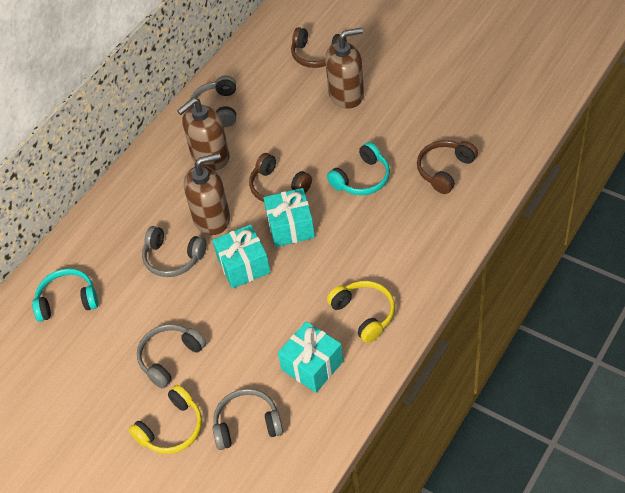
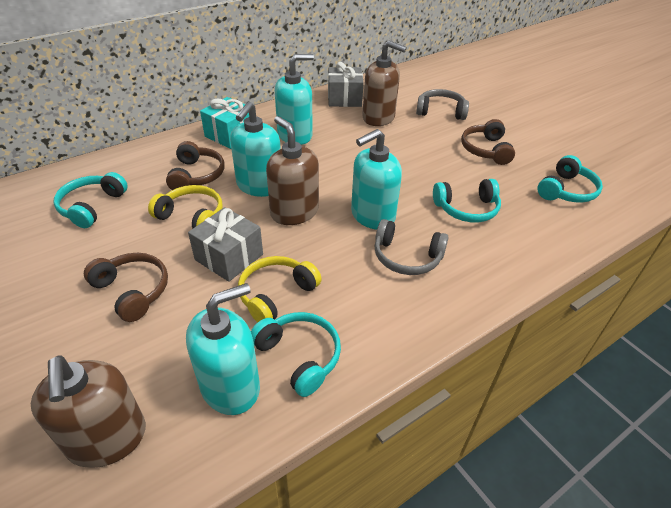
grey gift: 0 -> 2
grey headphones: 4 -> 2
turquoise gift: 3 -> 1
turquoise headphones: 2 -> 4
turquoise soap dispenser: 0 -> 4

